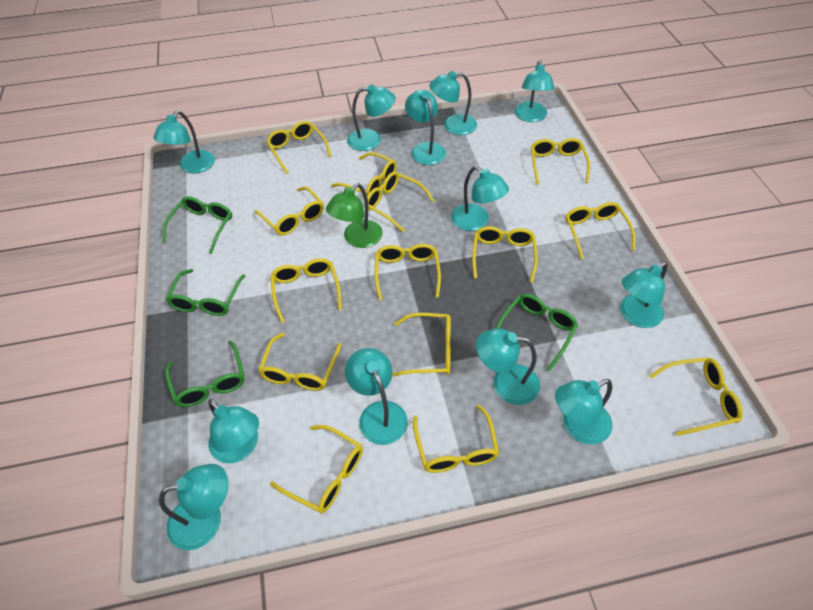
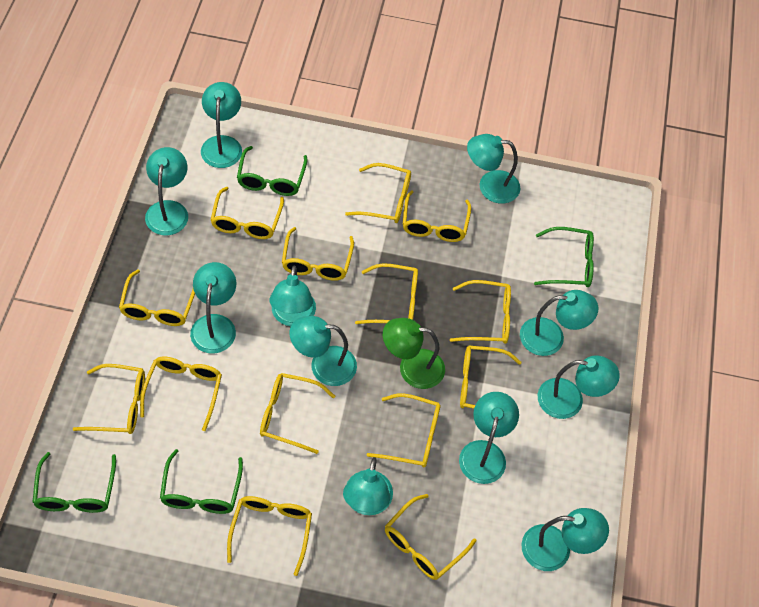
turquoise lamp: 12 -> 11

